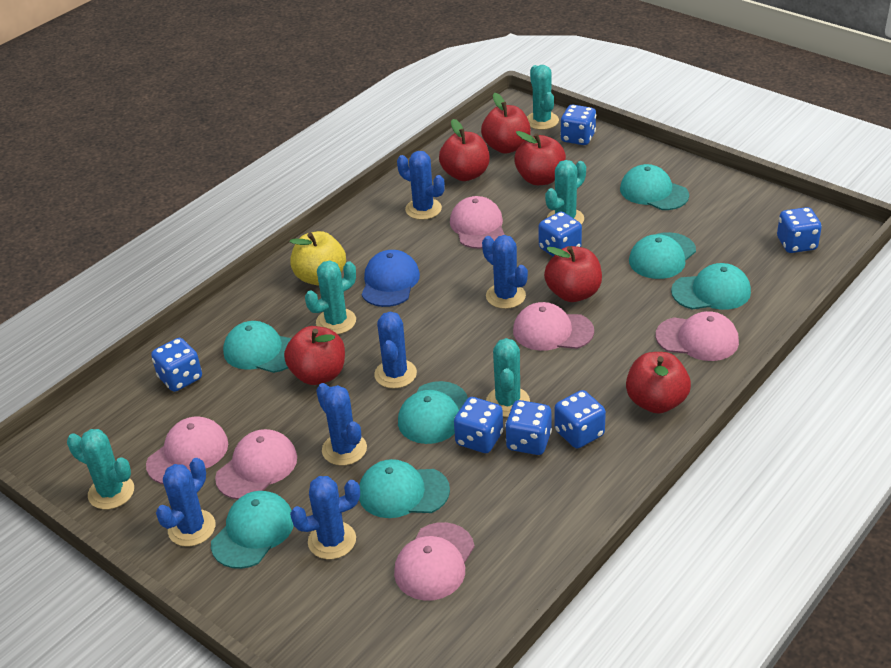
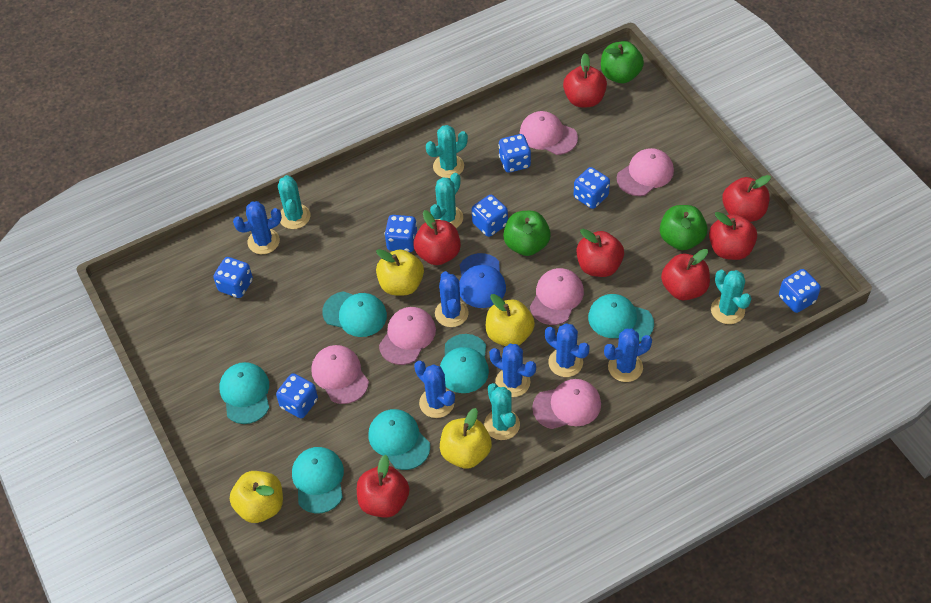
green apple: 0 -> 3
red apple: 6 -> 7
turquoise cap: 7 -> 6
yellow apple: 1 -> 4

